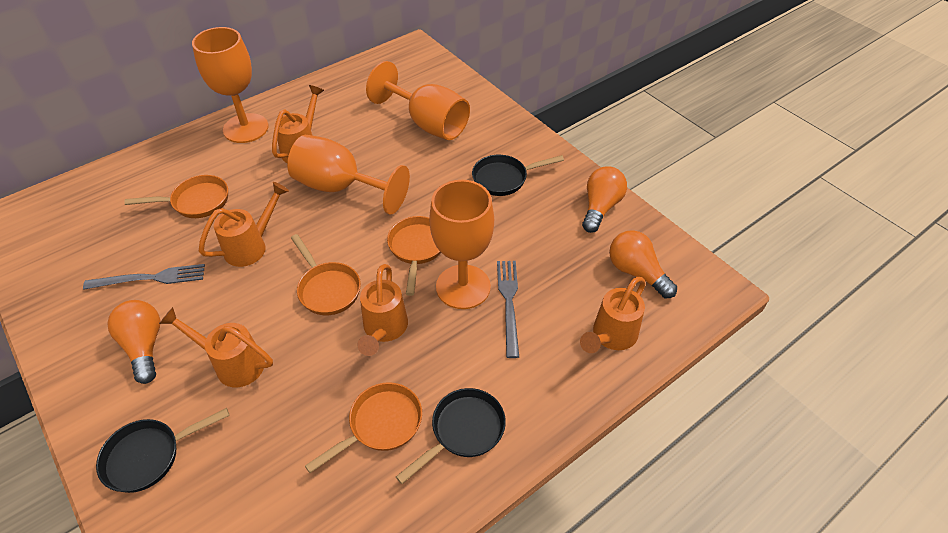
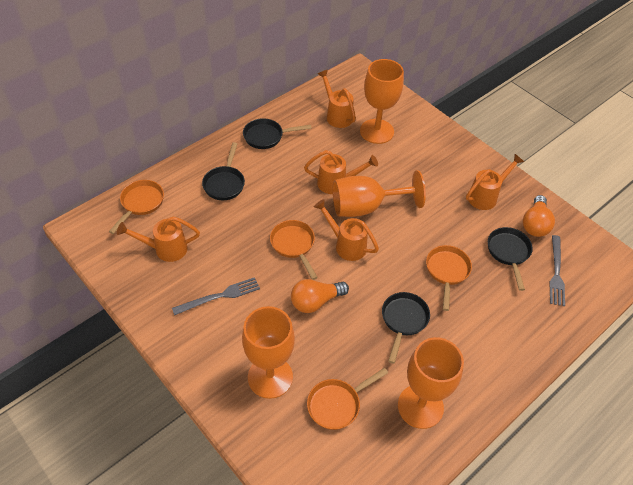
black pan: 3 -> 4
orange light bulb: 3 -> 2

